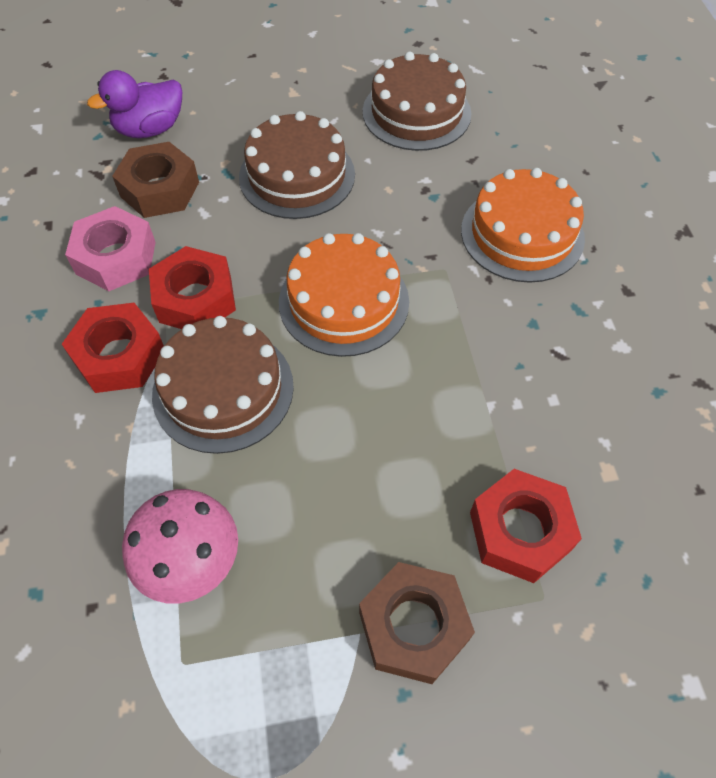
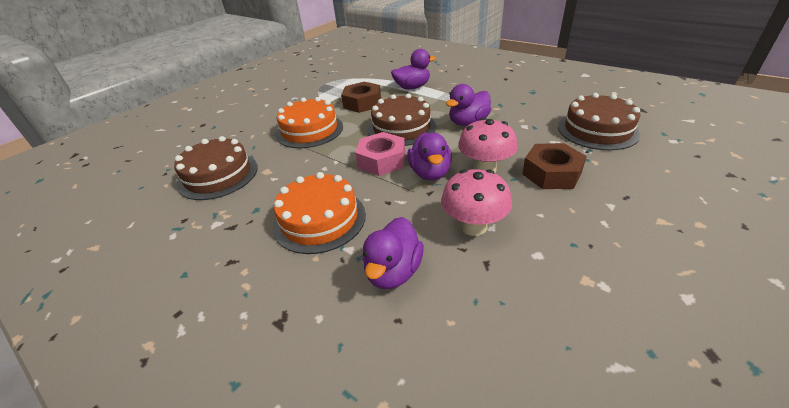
pink mushroom: 1 -> 2
purple duck: 1 -> 4
red nut: 3 -> 0

